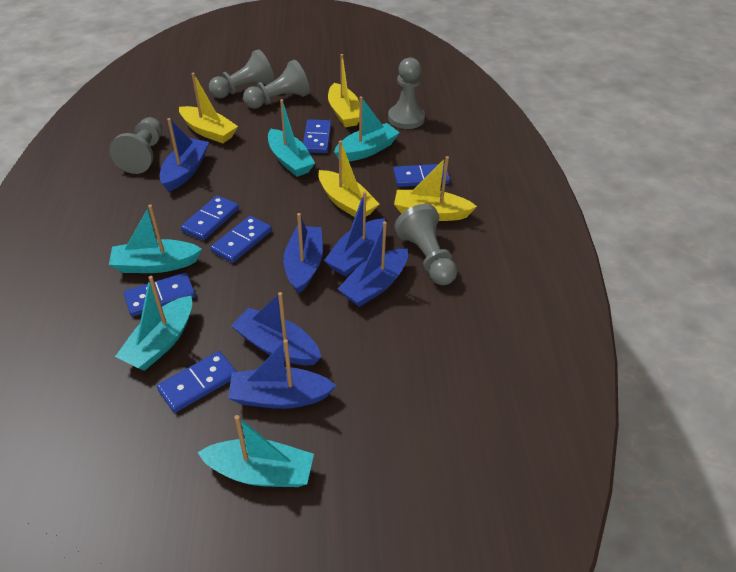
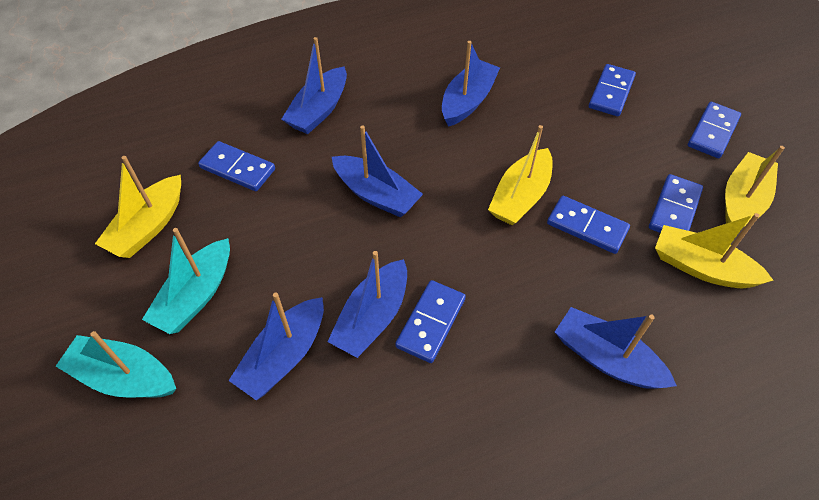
grey pawn: 5 -> 0
turquoise boat: 5 -> 2

